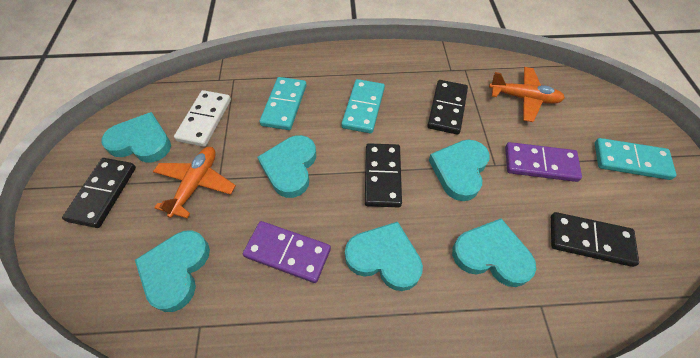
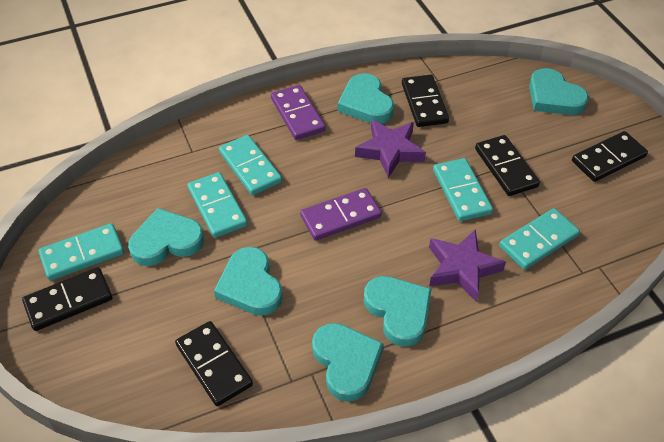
black domino: 4 -> 5
orange plane: 2 -> 0
purple star: 0 -> 2
turquoise domino: 3 -> 5
white domino: 1 -> 0

